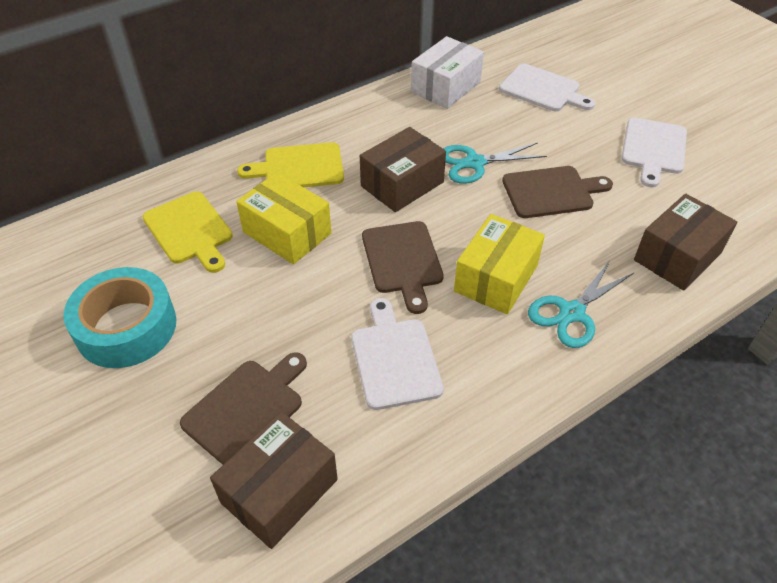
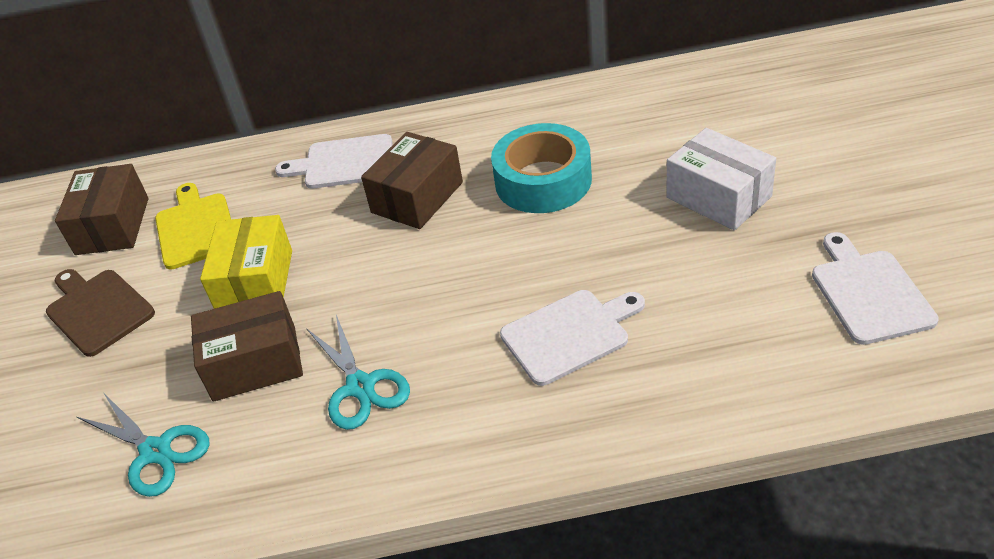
brown cutting board: 3 -> 1
yellow box: 2 -> 1
yellow cutting board: 2 -> 1

